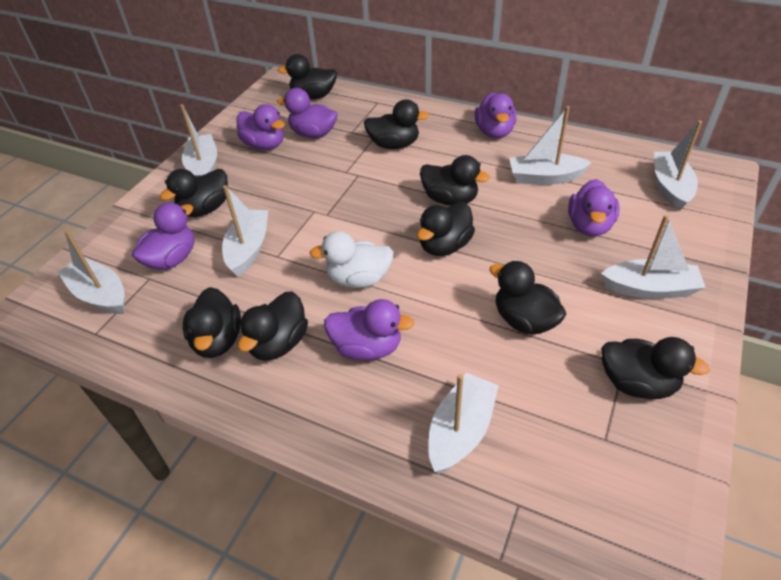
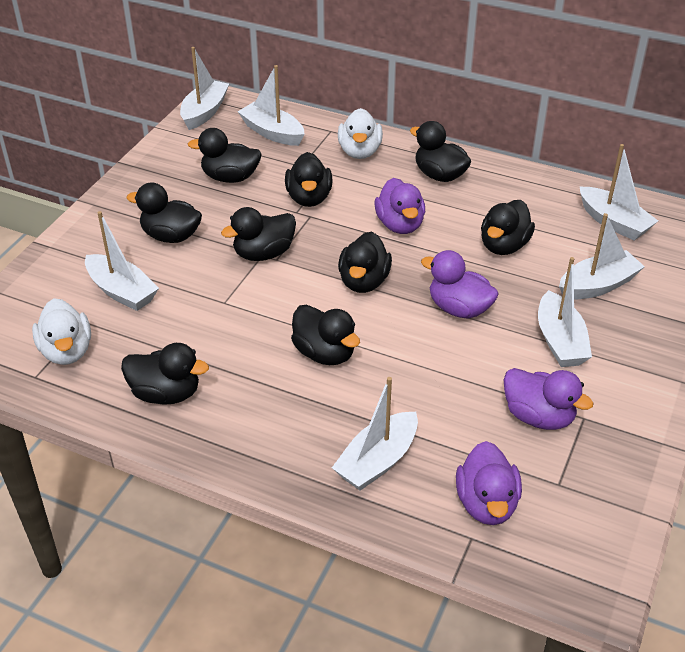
purple duck: 6 -> 4
white duck: 1 -> 2

